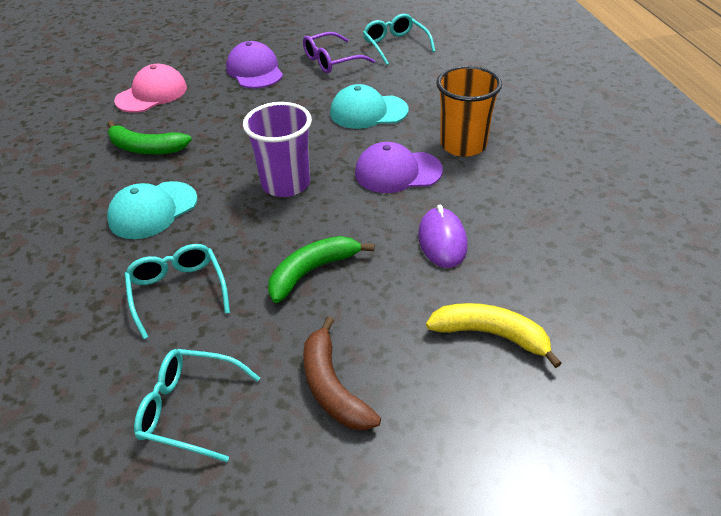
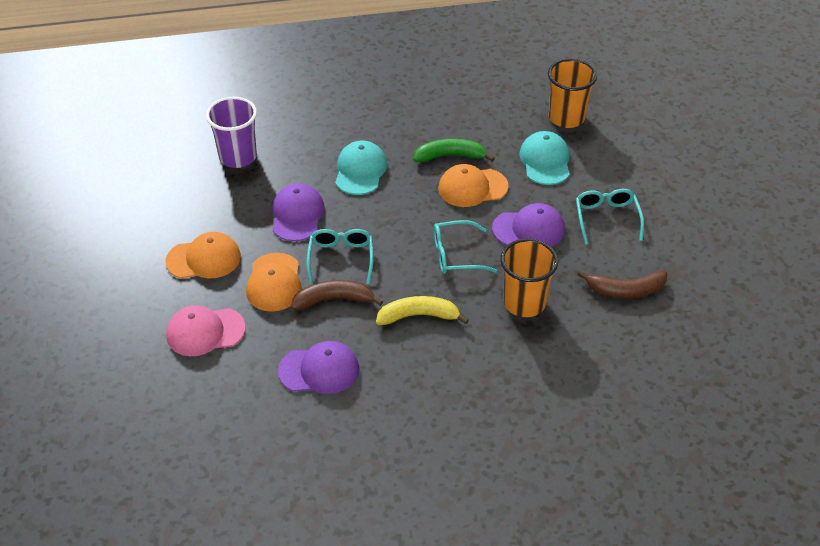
brown banana: 1 -> 2
green banana: 2 -> 1
orange cap: 0 -> 3
orange cup: 1 -> 2
purple cap: 2 -> 3
purple glasses: 1 -> 0
purple mouse: 1 -> 0

